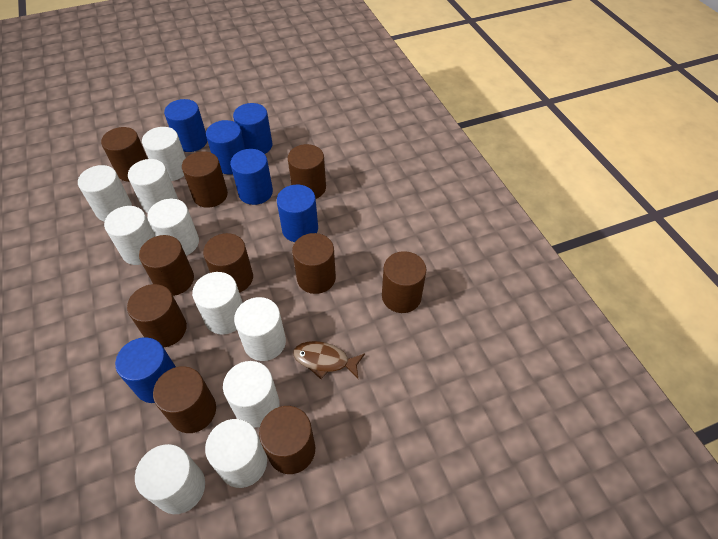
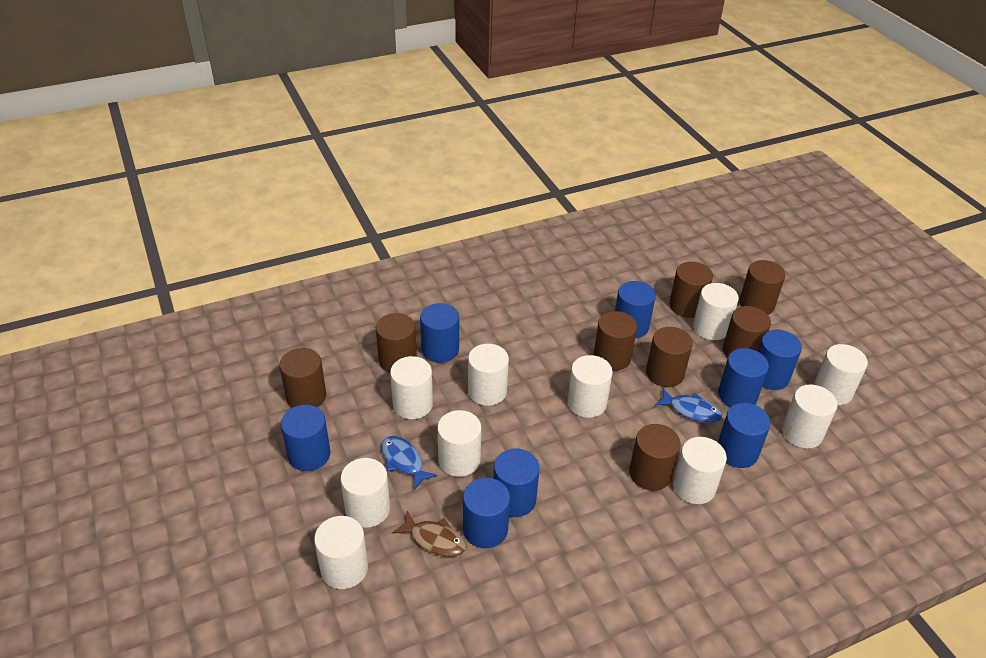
blue cylinder: 6 -> 8
blue fish: 0 -> 2
brown cylinder: 10 -> 8

